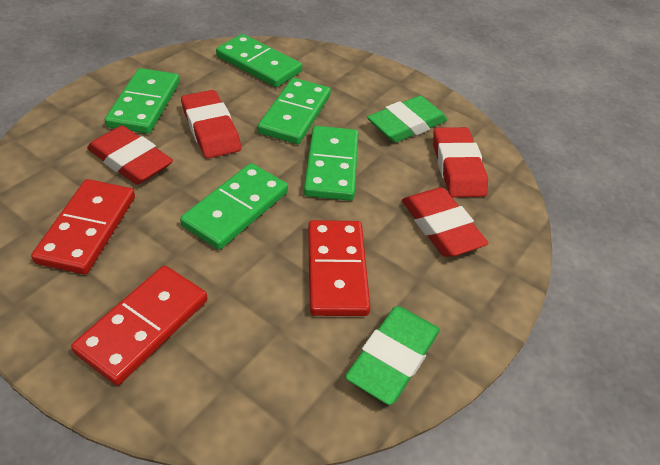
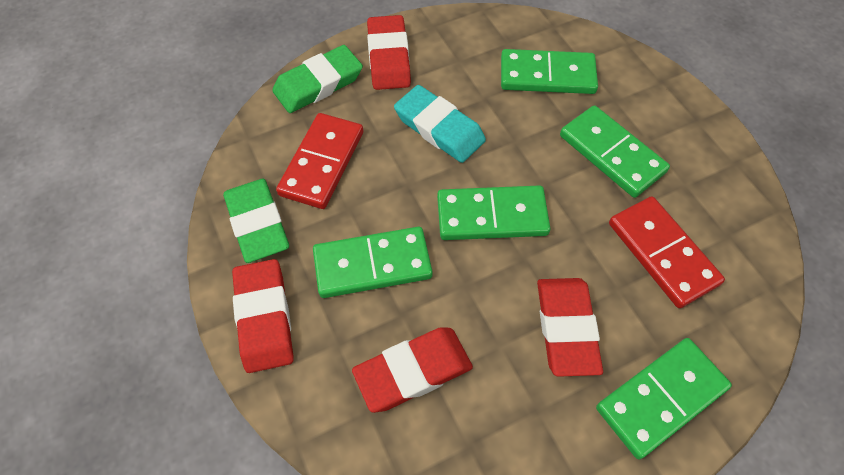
red domino: 3 -> 2
turquoise eraser: 0 -> 1

